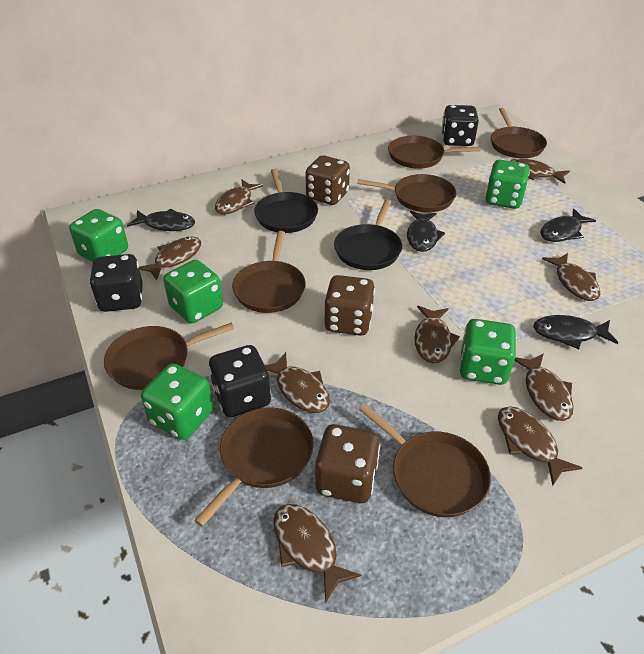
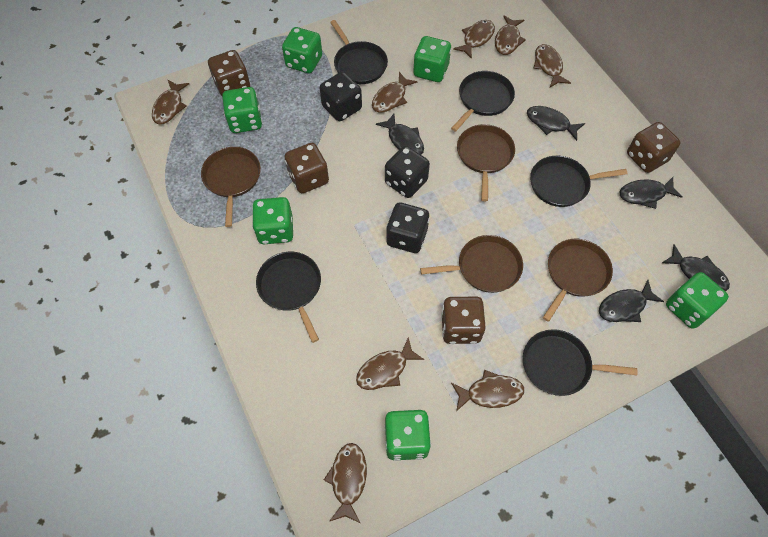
black fish: 4 -> 5
black pan: 2 -> 5
brown dice: 3 -> 4
brown fish: 9 -> 8
brown pan: 7 -> 4
green dice: 5 -> 6

